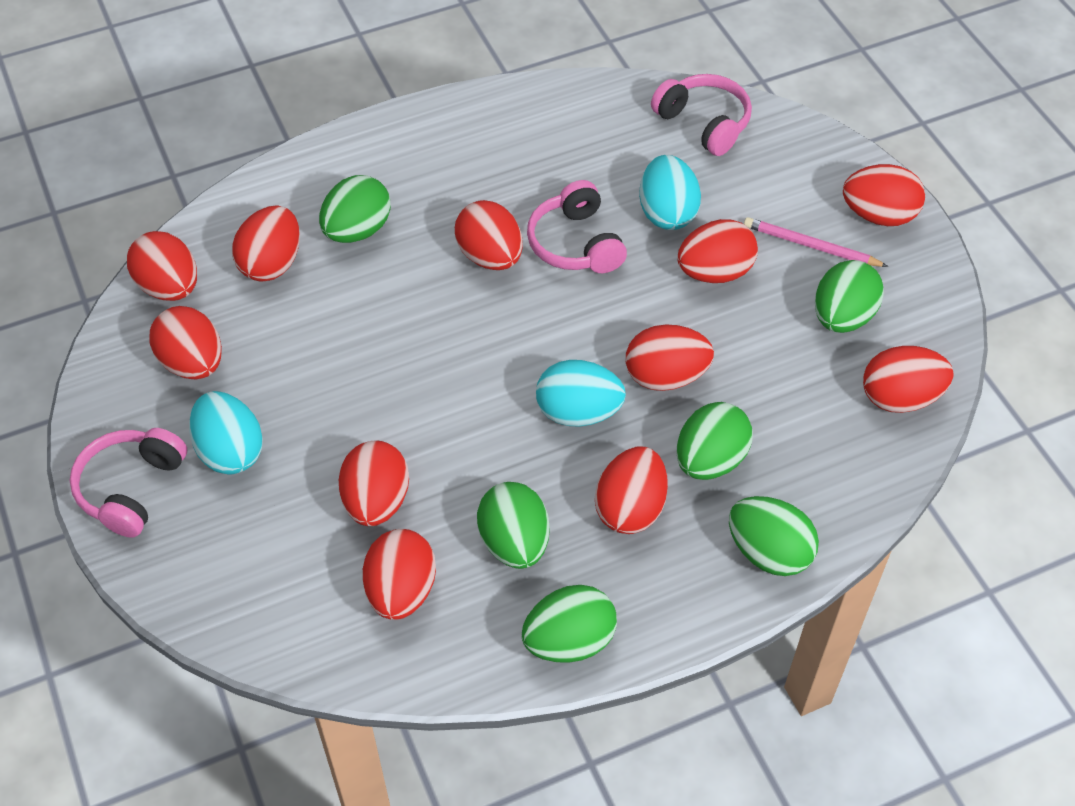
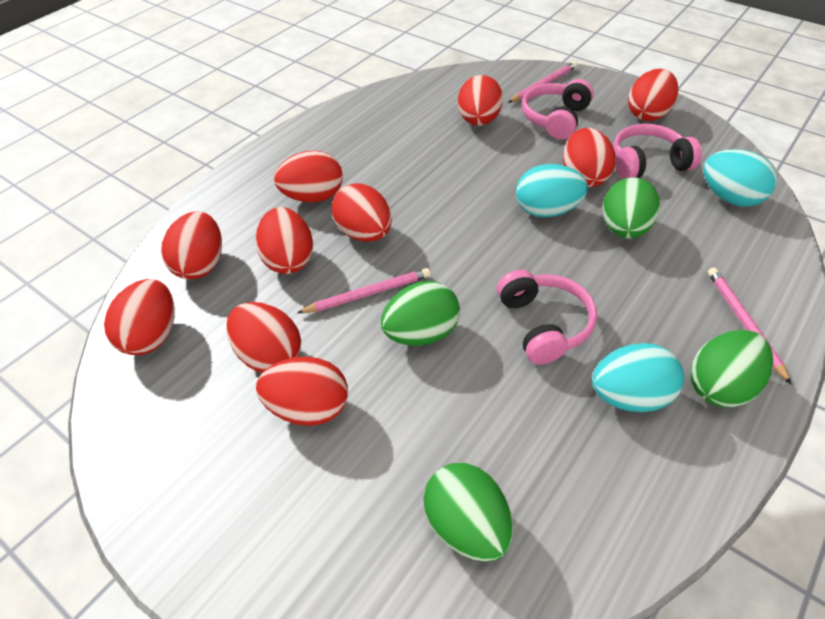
green egg: 6 -> 4
pink pencil: 1 -> 3
red egg: 11 -> 10

